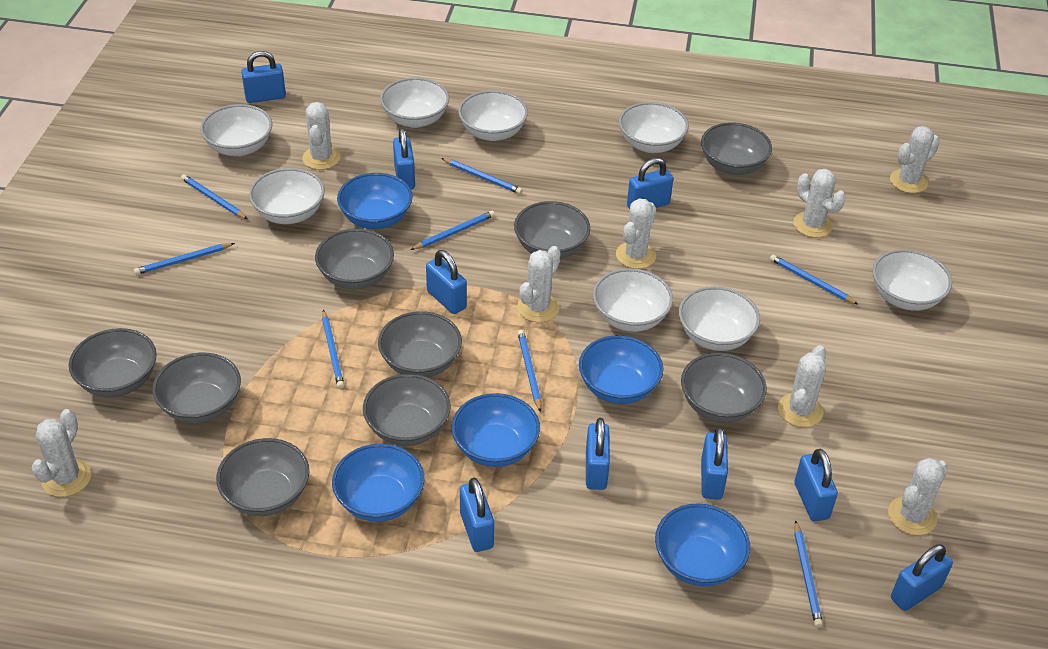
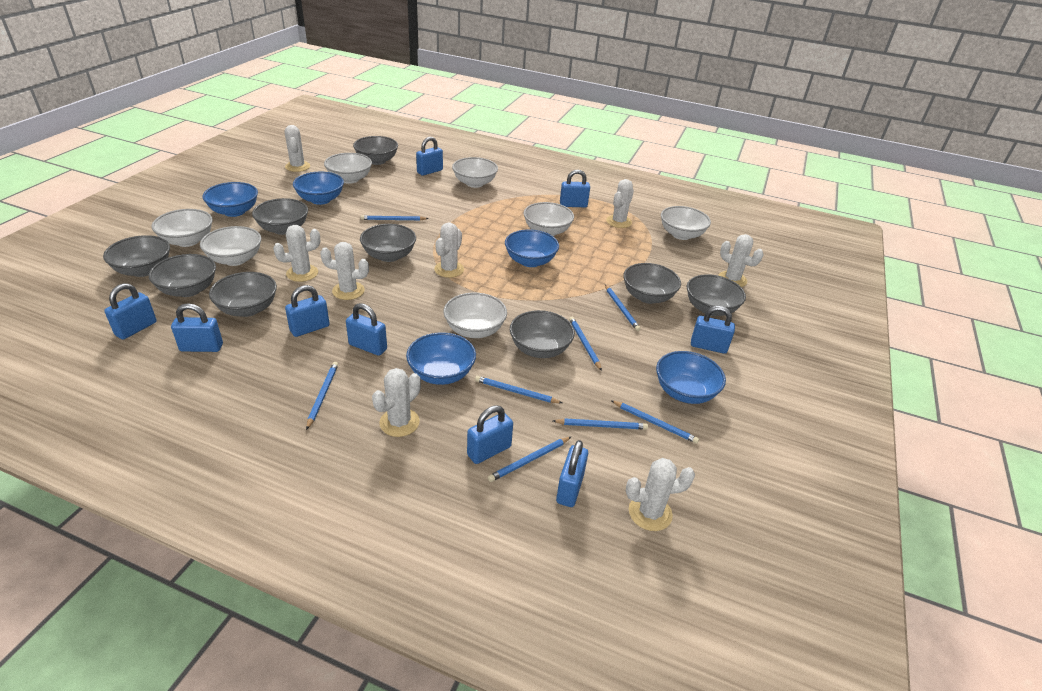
white bowl: 8 -> 7

